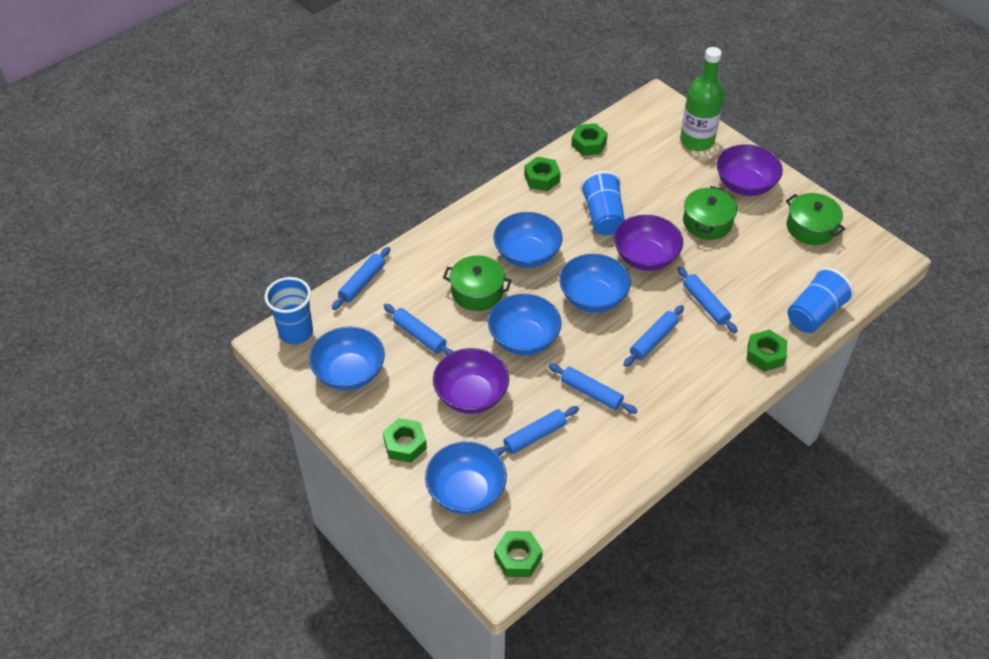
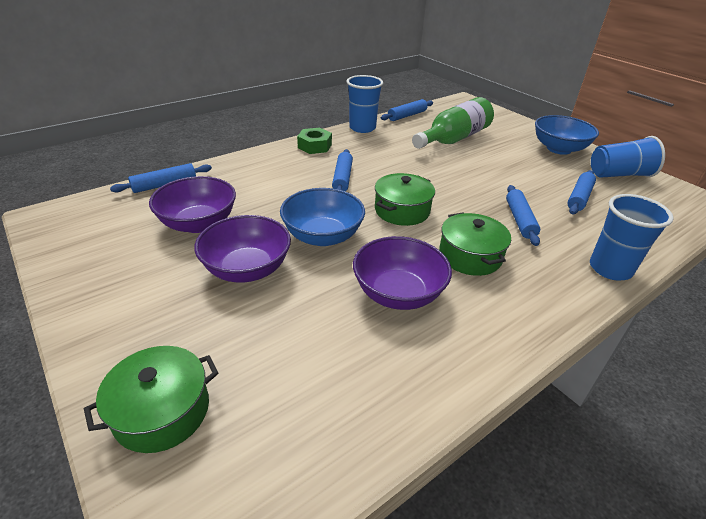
blue bowl: 5 -> 2
blue rolling pin: 6 -> 5
green nut: 5 -> 1

